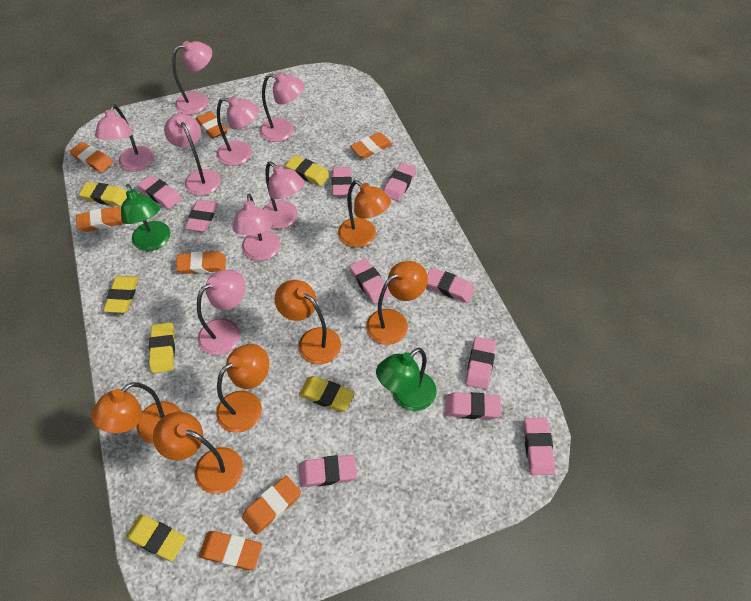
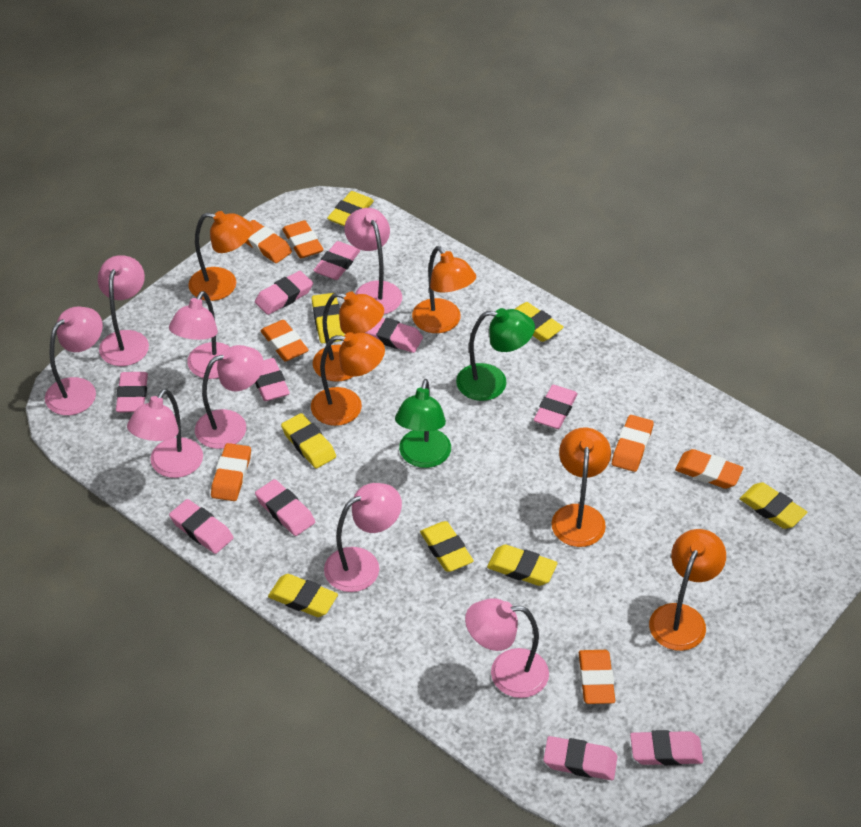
yellow eraser: 6 -> 8

